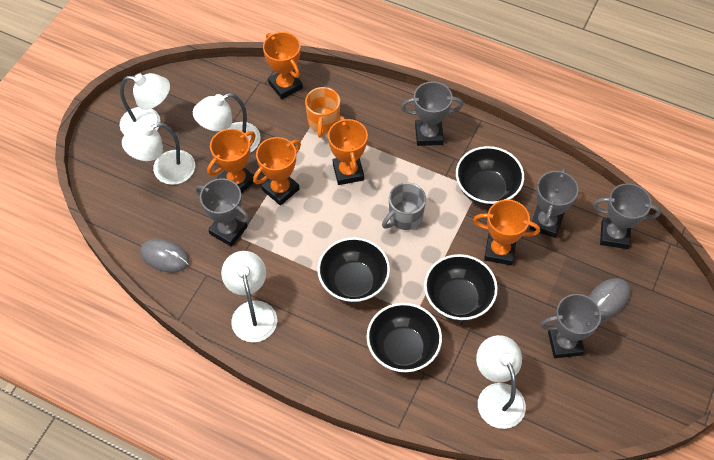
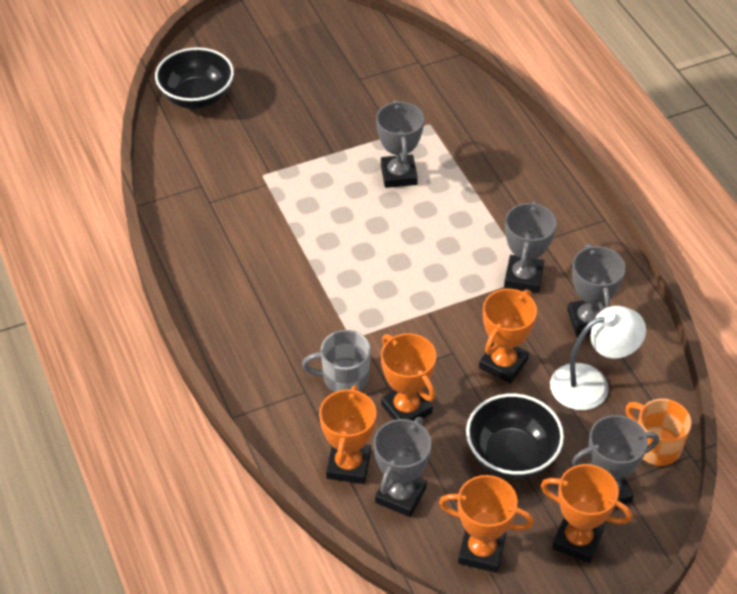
black bowl: 4 -> 2
grey mouse: 2 -> 0
white lamp: 5 -> 1

